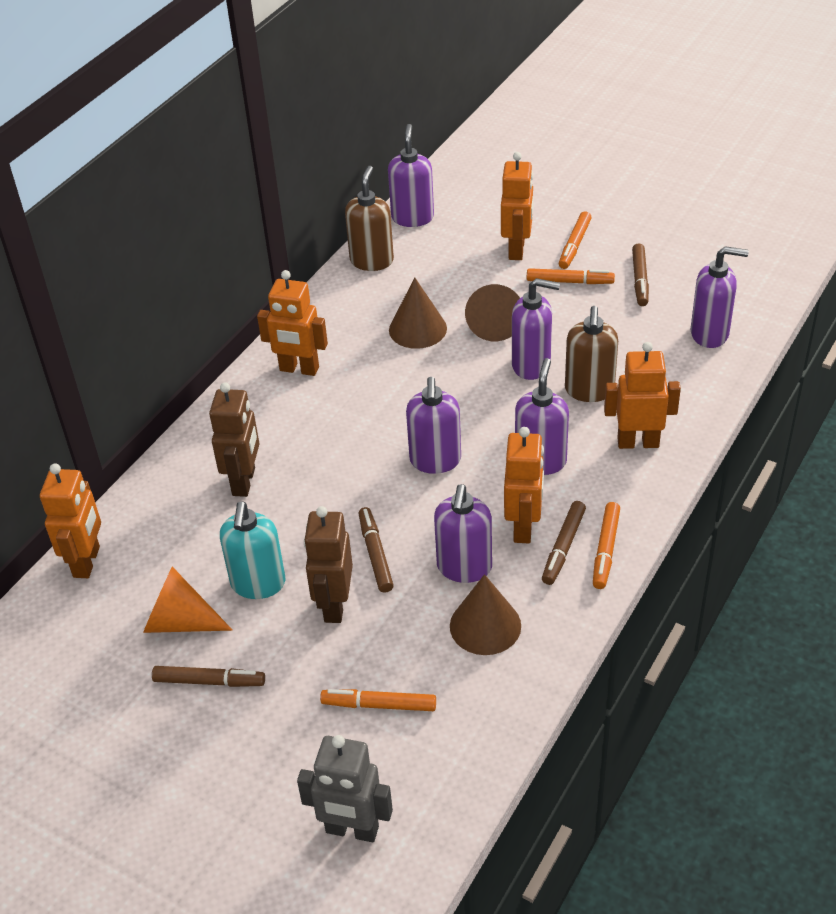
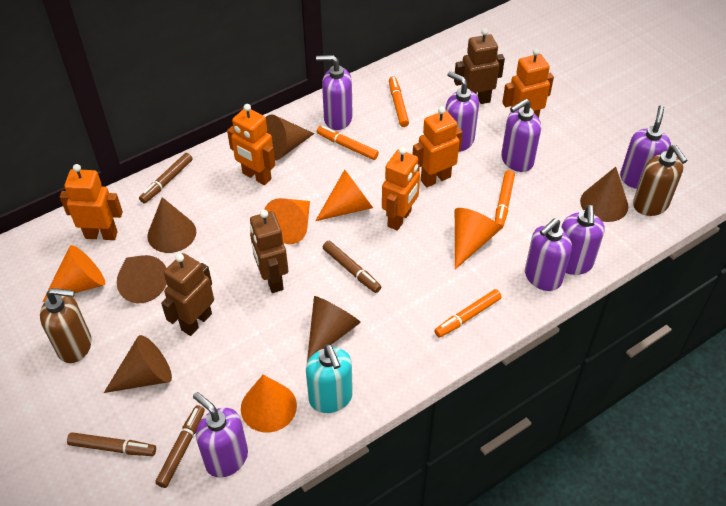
brown cone: 3 -> 6
brown robot: 2 -> 3
grey robot: 1 -> 0
orange cone: 1 -> 5
purple soap dispenser: 6 -> 7

